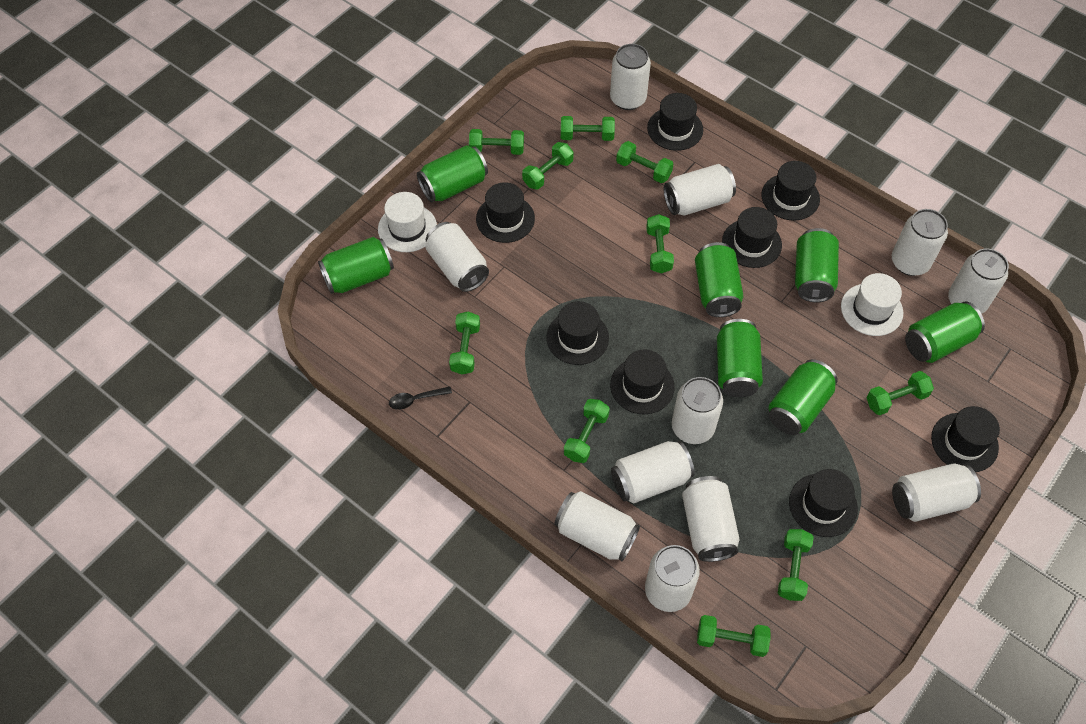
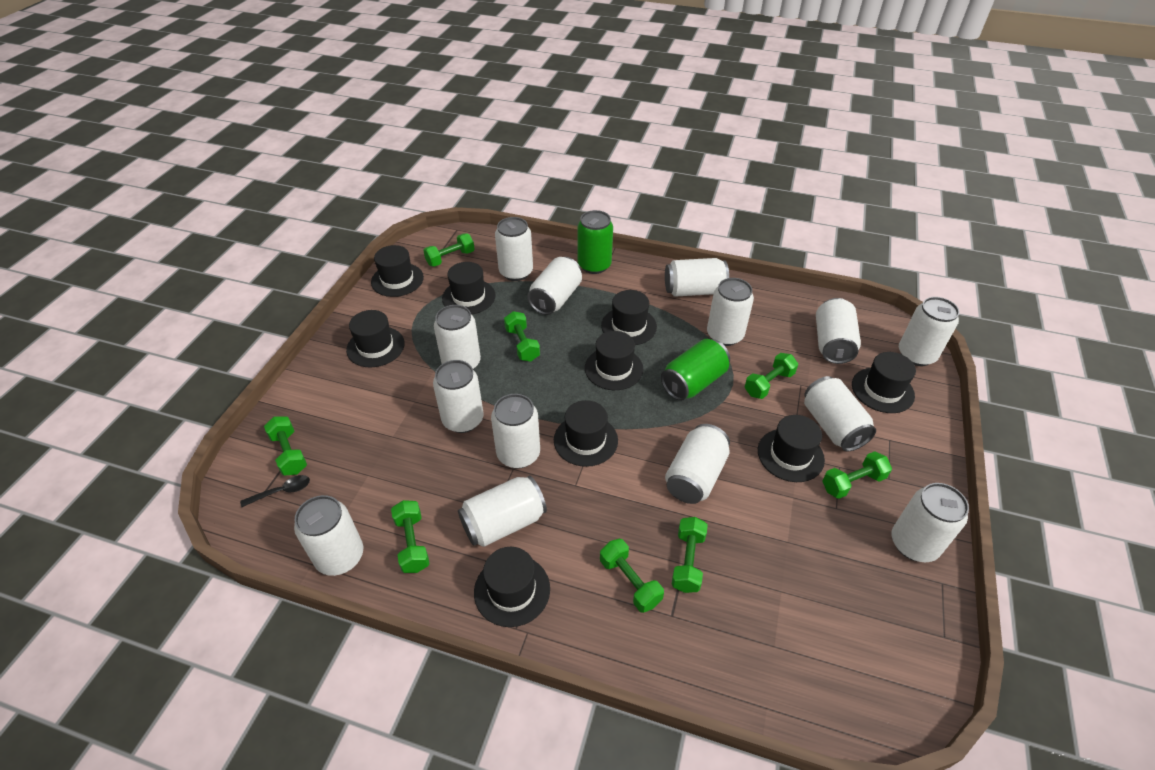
black hat: 8 -> 9
green can: 7 -> 2
green dumbbell: 10 -> 8
white can: 11 -> 14
white hat: 2 -> 0

